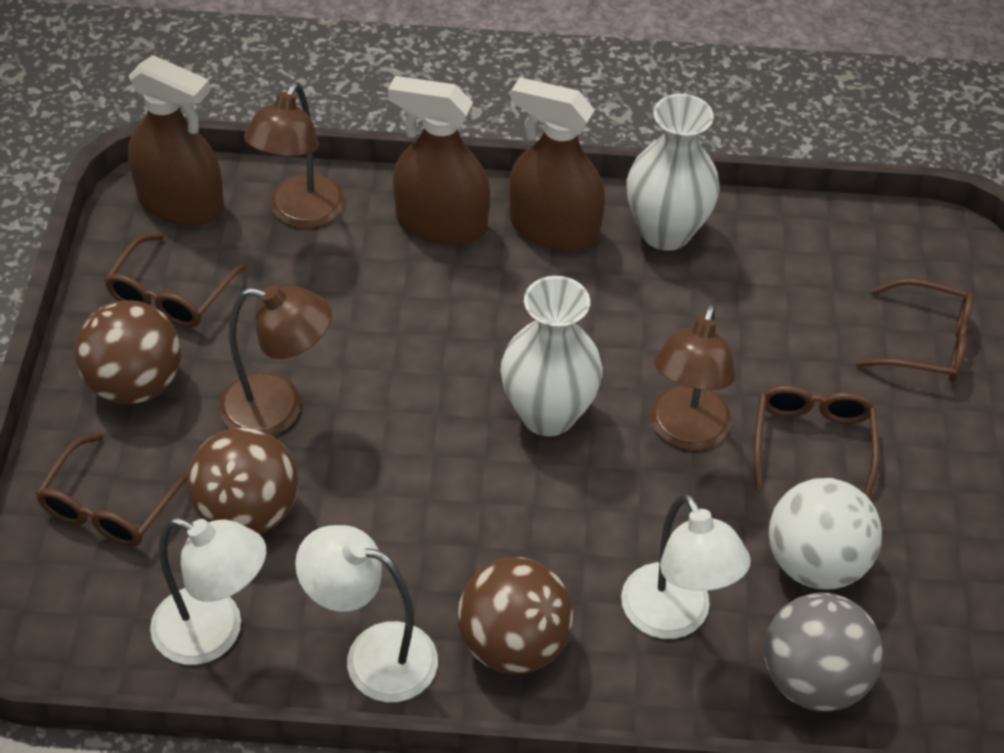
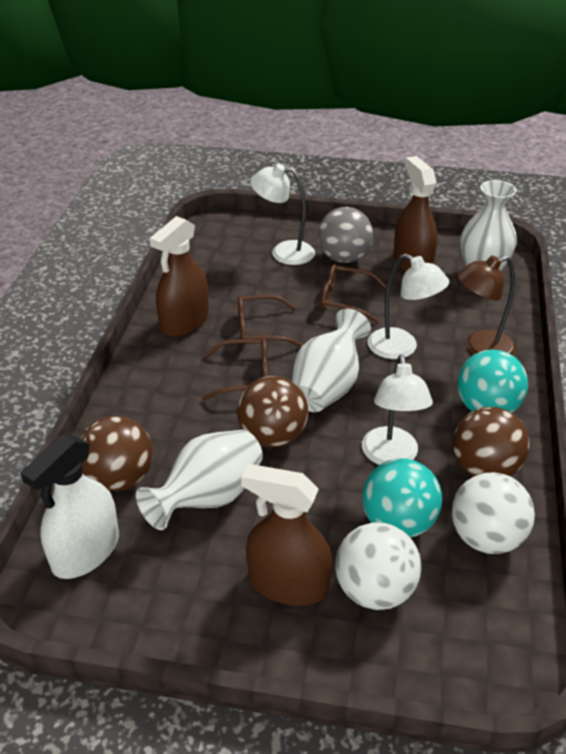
brown glasses: 4 -> 3
brown lamp: 3 -> 1
turquoise ball: 0 -> 2
white ball: 1 -> 2
white spray bottle: 0 -> 1
white vase: 2 -> 3

